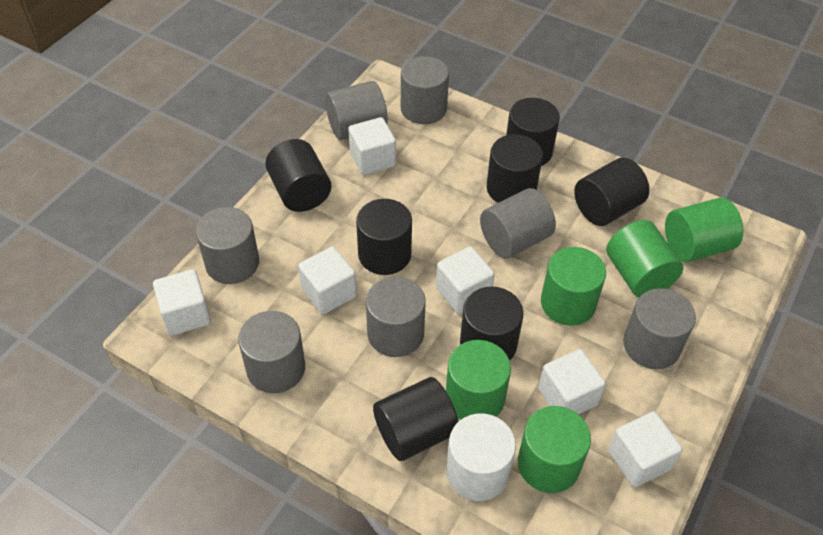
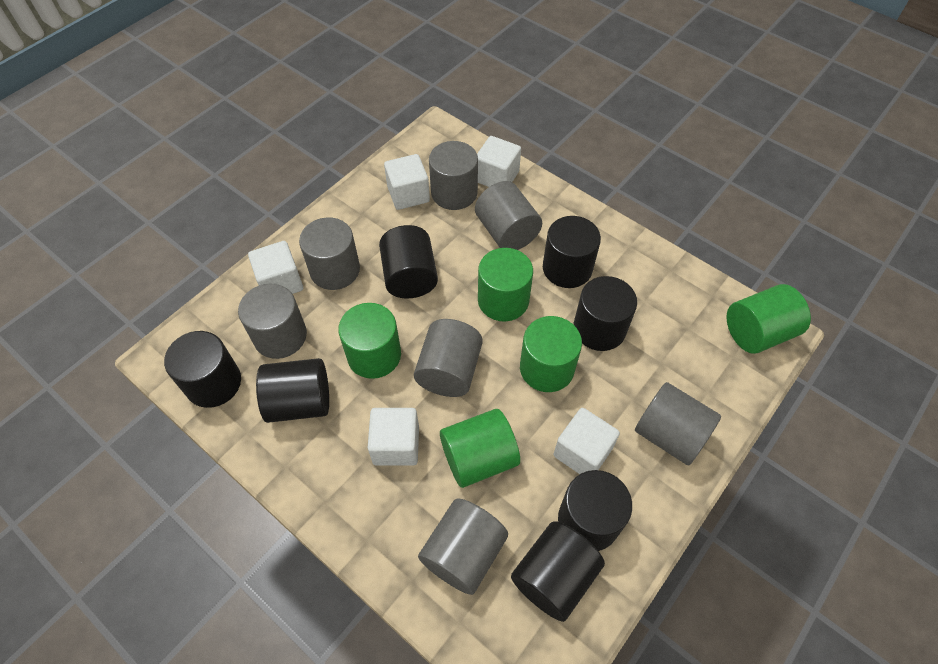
white cube: 6 -> 5
white cylinder: 1 -> 0

